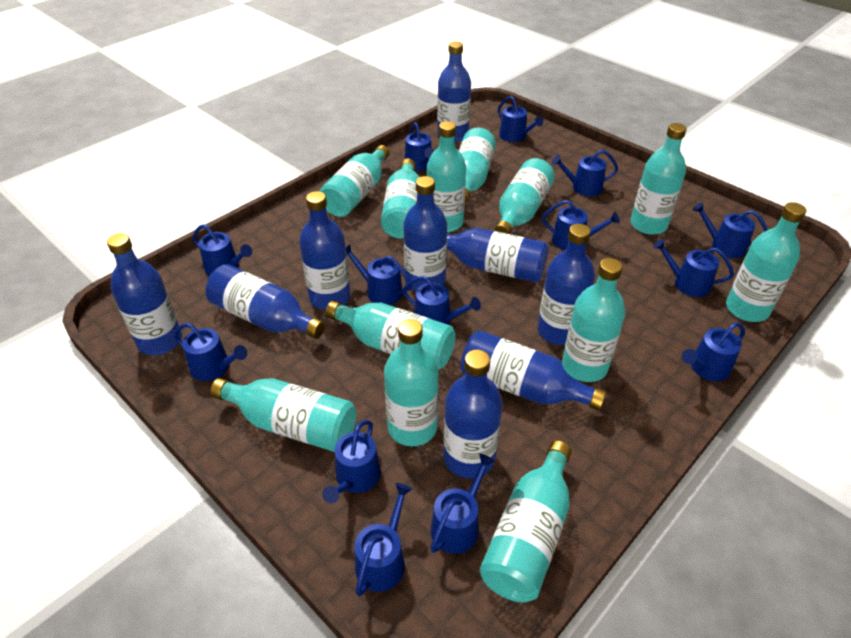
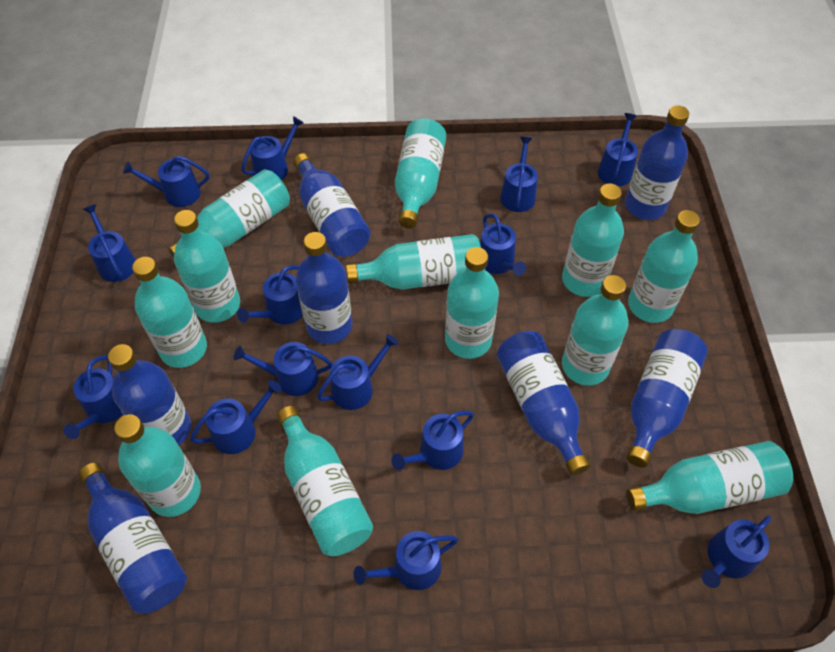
blue bottle: 9 -> 7

